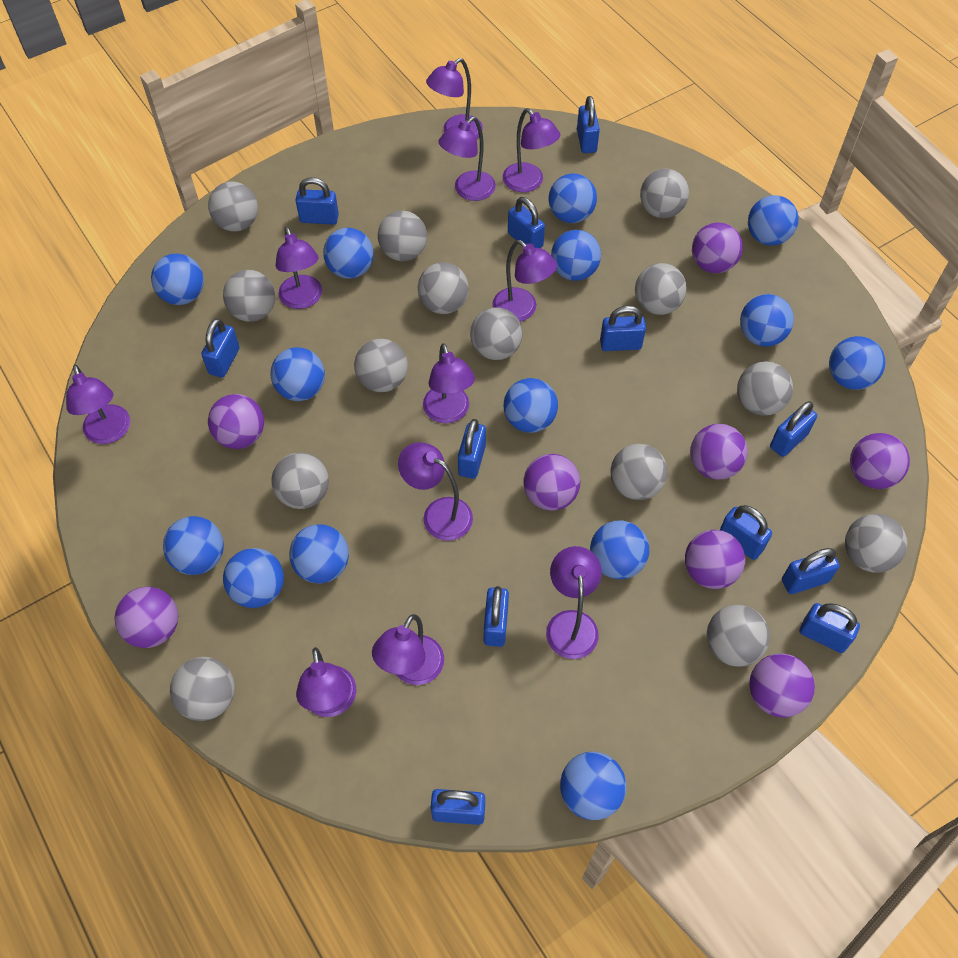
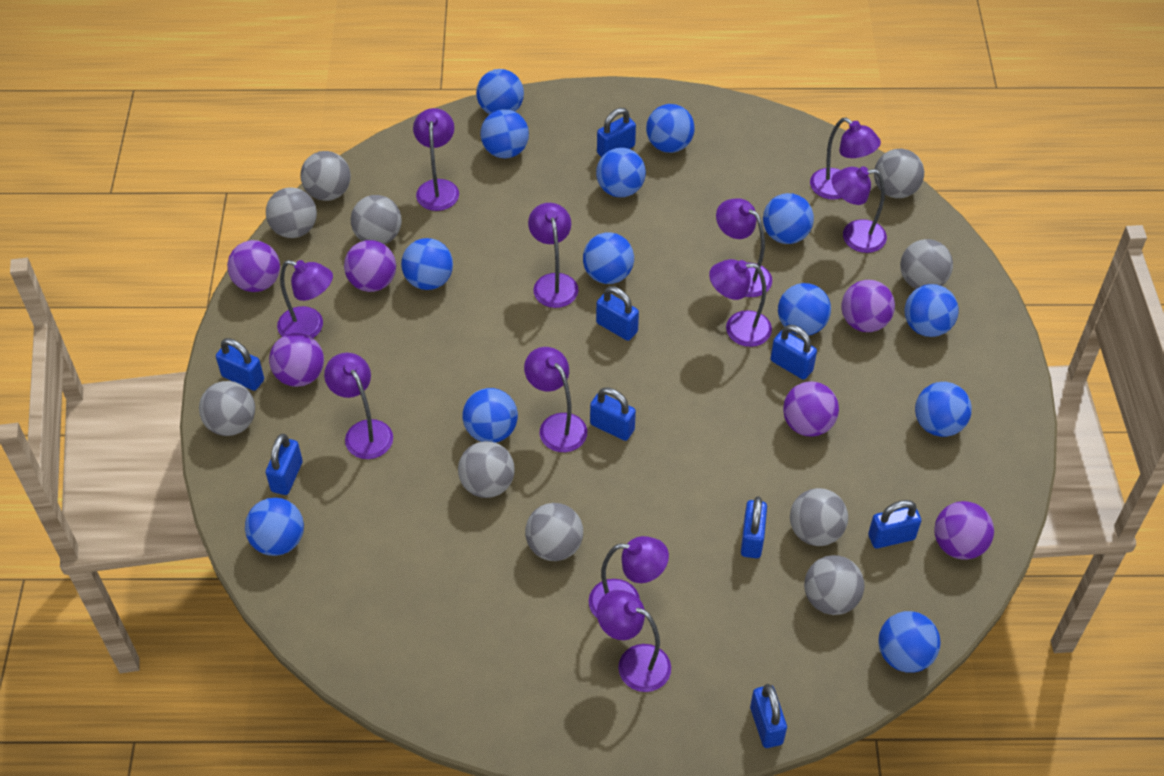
blue ball: 14 -> 13
blue padlock: 12 -> 9
grey ball: 14 -> 10
purple ball: 8 -> 6

